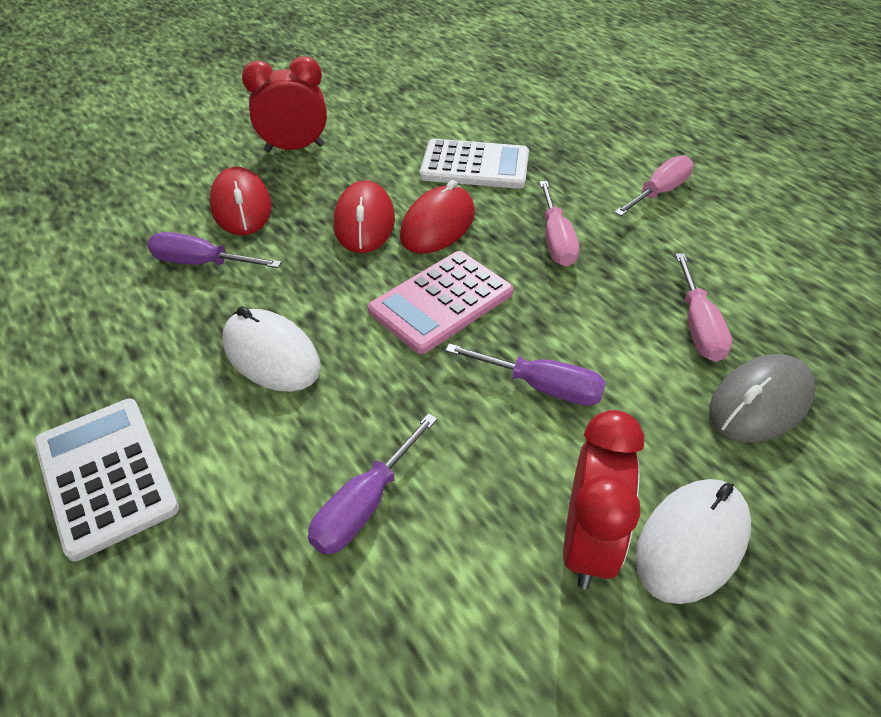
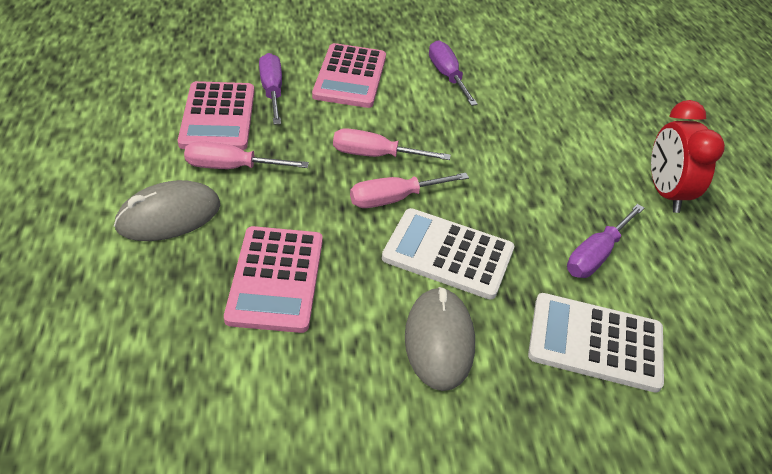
grey mouse: 1 -> 2
pink calculator: 1 -> 3
red clock: 2 -> 1
red mouse: 3 -> 0
white mouse: 2 -> 0

